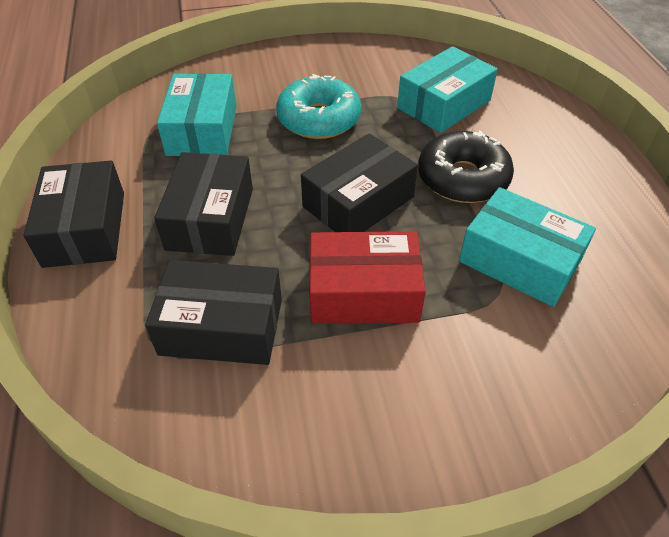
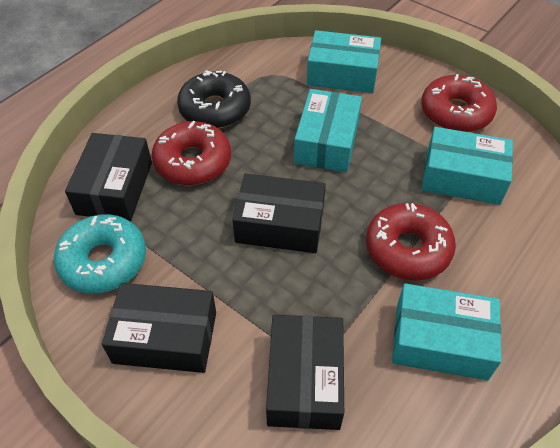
red box: 1 -> 0
red donut: 0 -> 3
turquoise box: 3 -> 4

